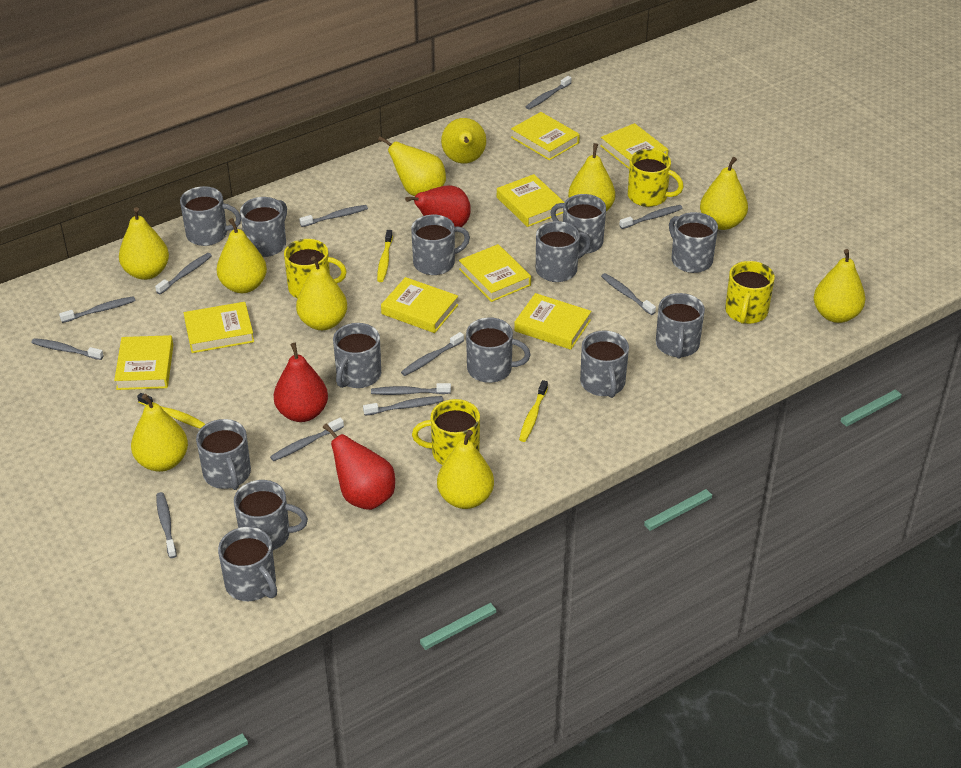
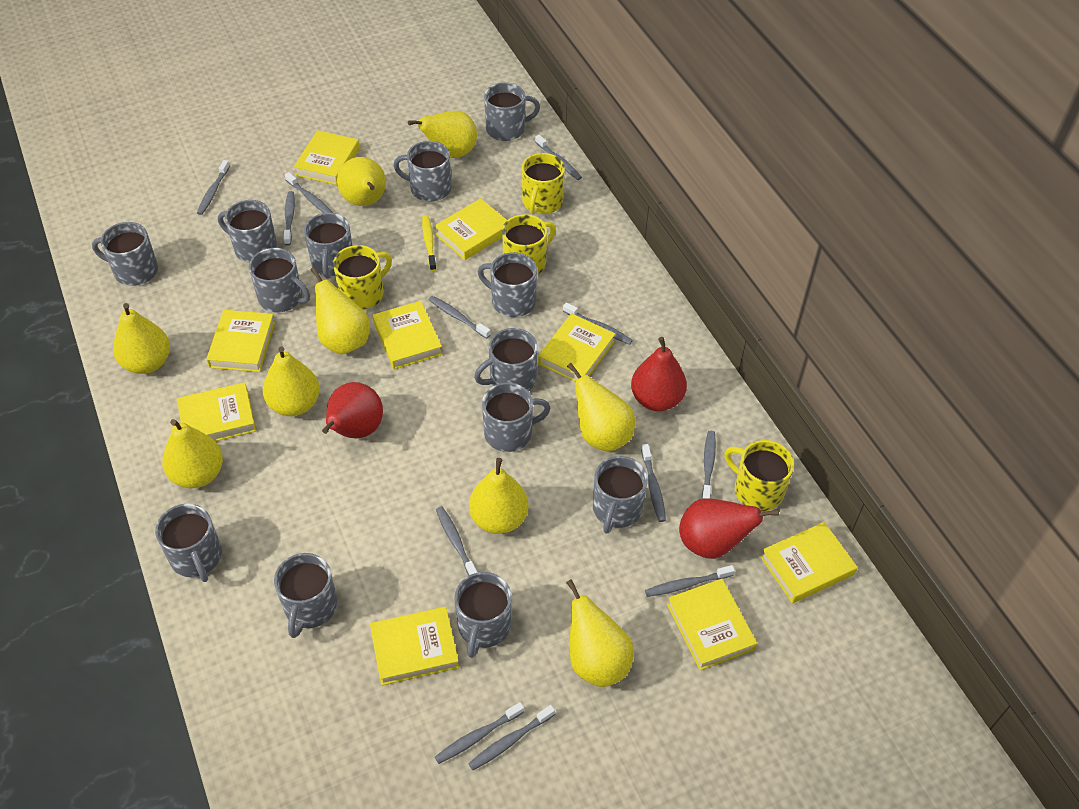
yellow book: 8 -> 9
yellow pear: 10 -> 9
yellow toothbrush: 3 -> 1

